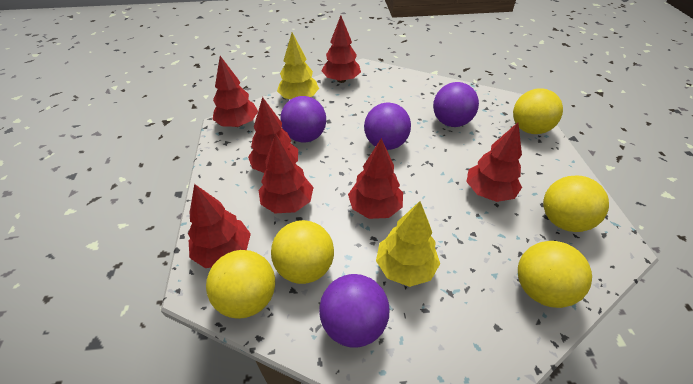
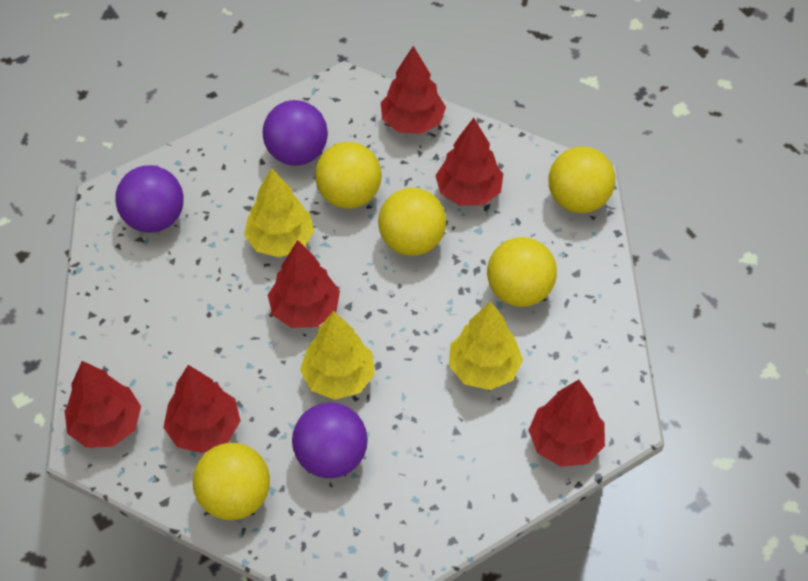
purple ball: 4 -> 3
red tree: 7 -> 6
yellow tree: 2 -> 3

